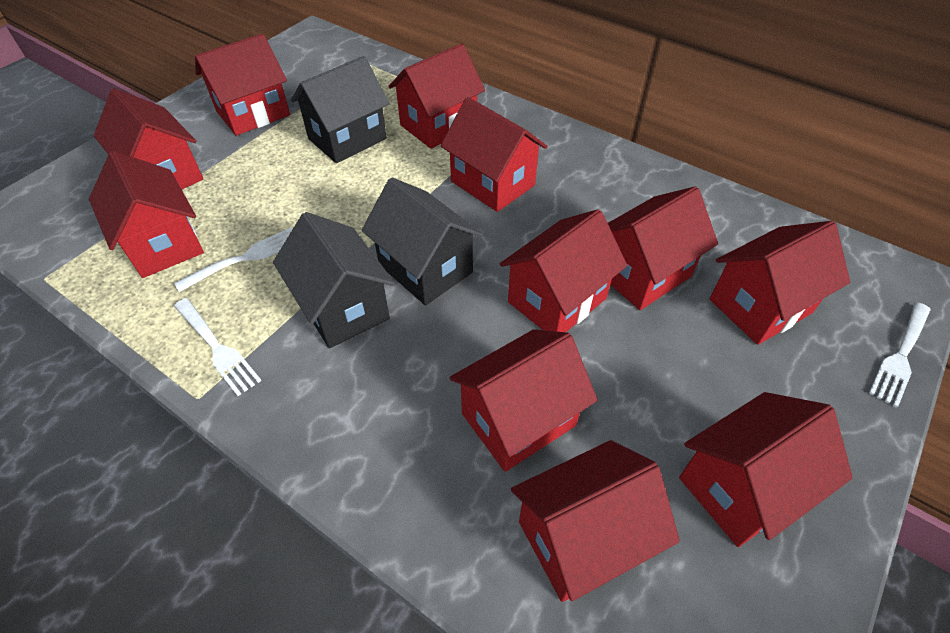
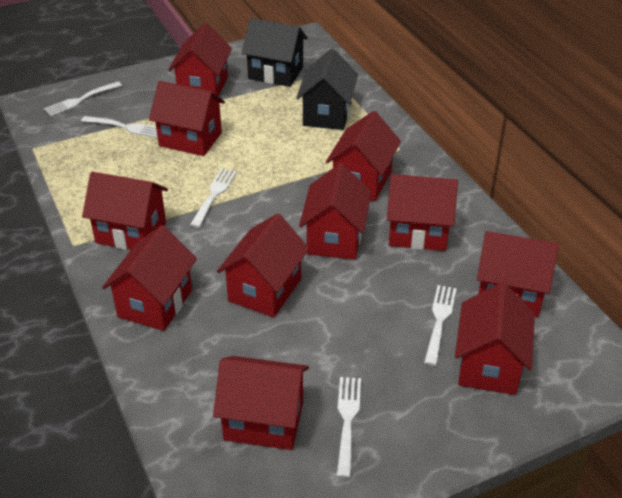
black house: 3 -> 2
white fork: 3 -> 5

